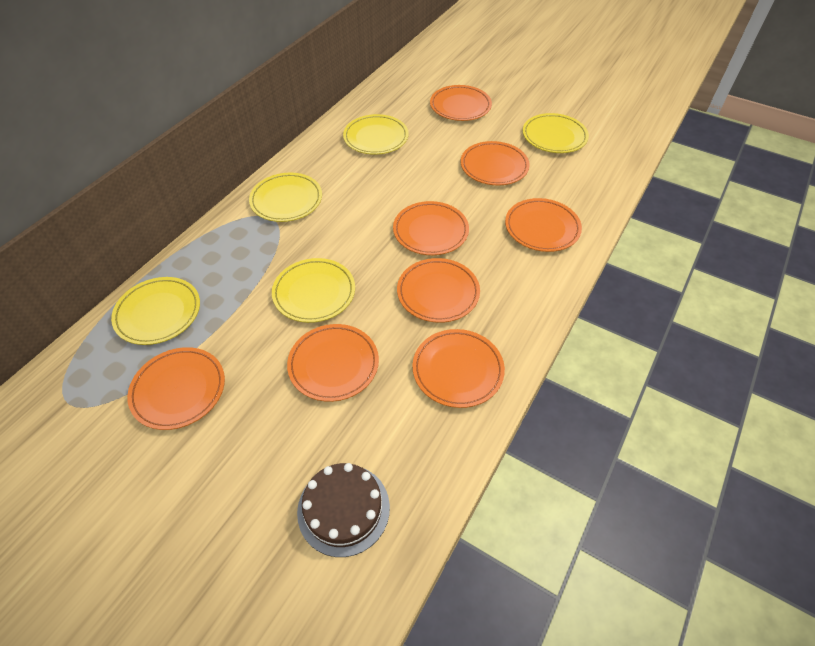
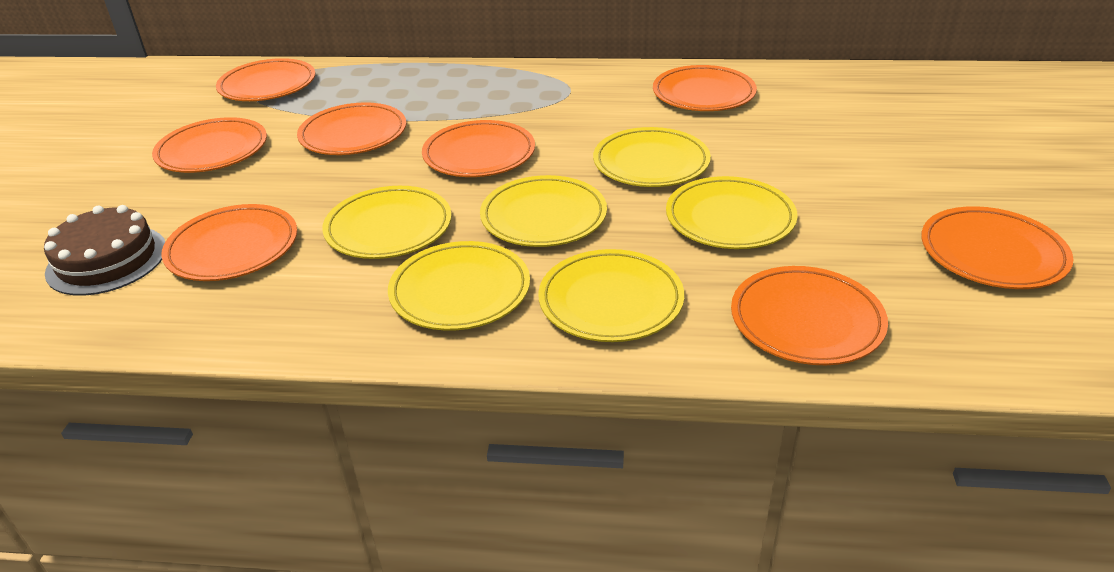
yellow plate: 5 -> 6

